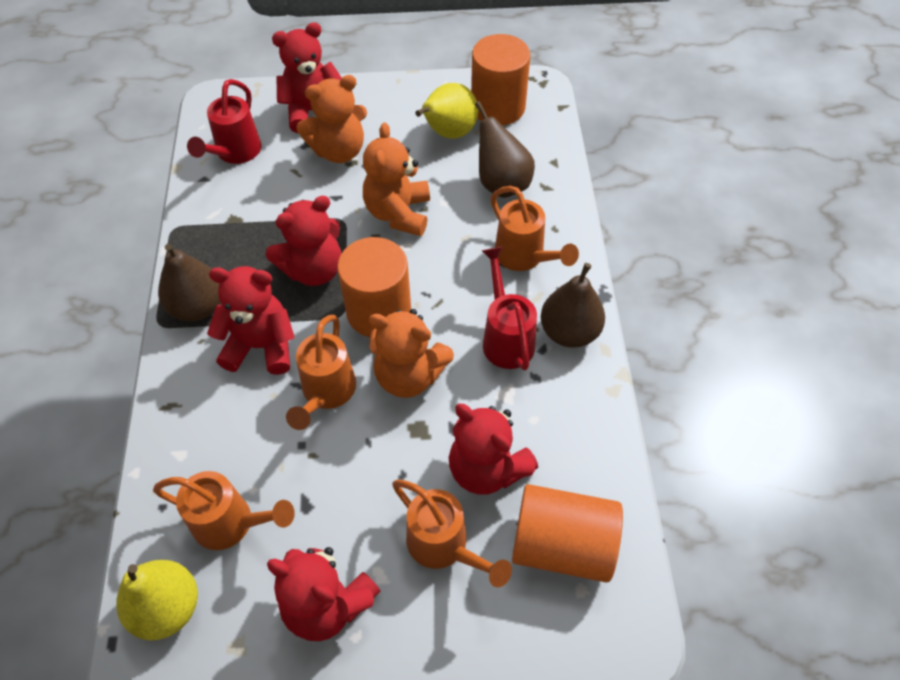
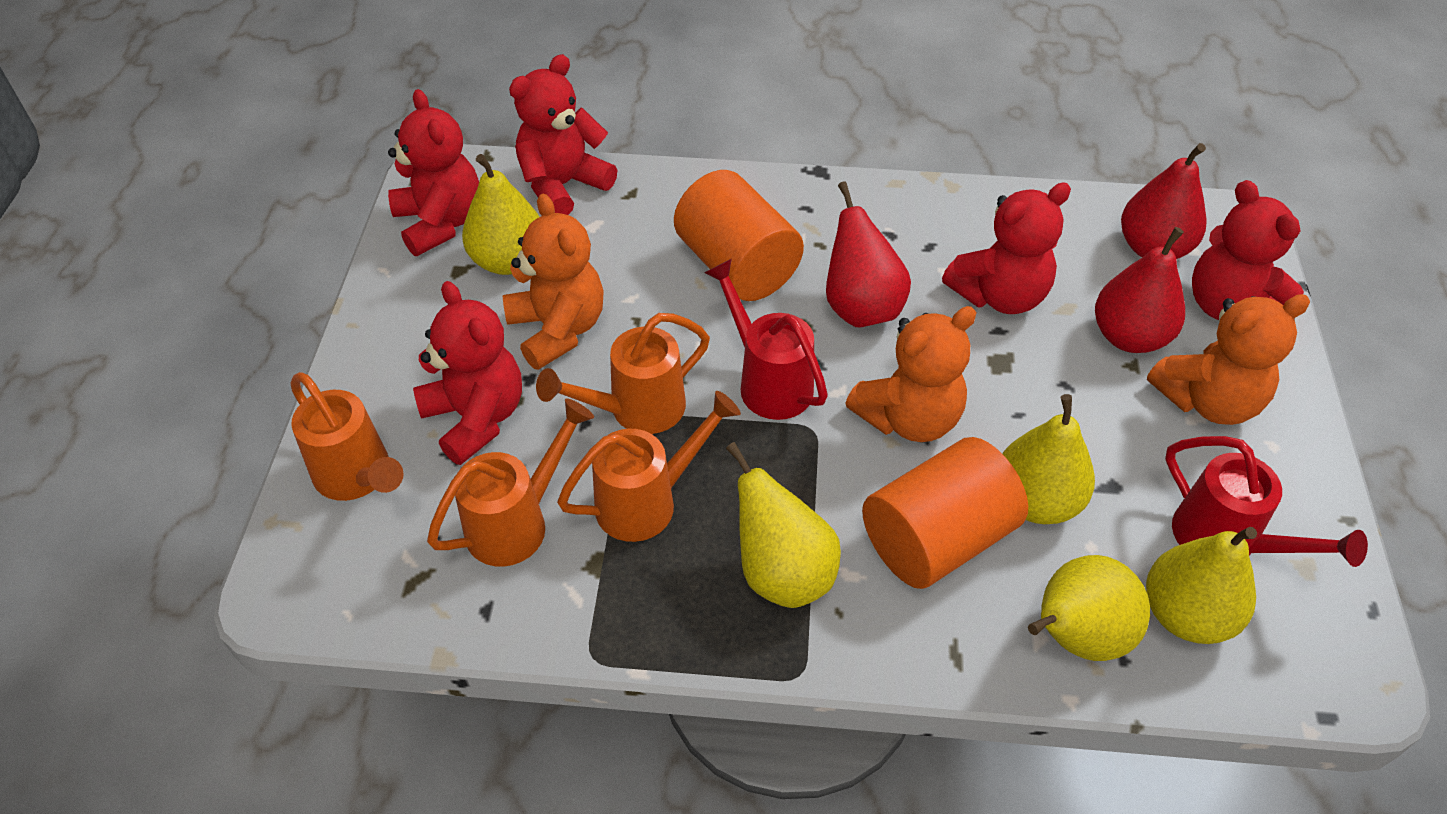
brown pear: 3 -> 0
orange cylinder: 3 -> 2
red pear: 0 -> 3
yellow pear: 2 -> 5

